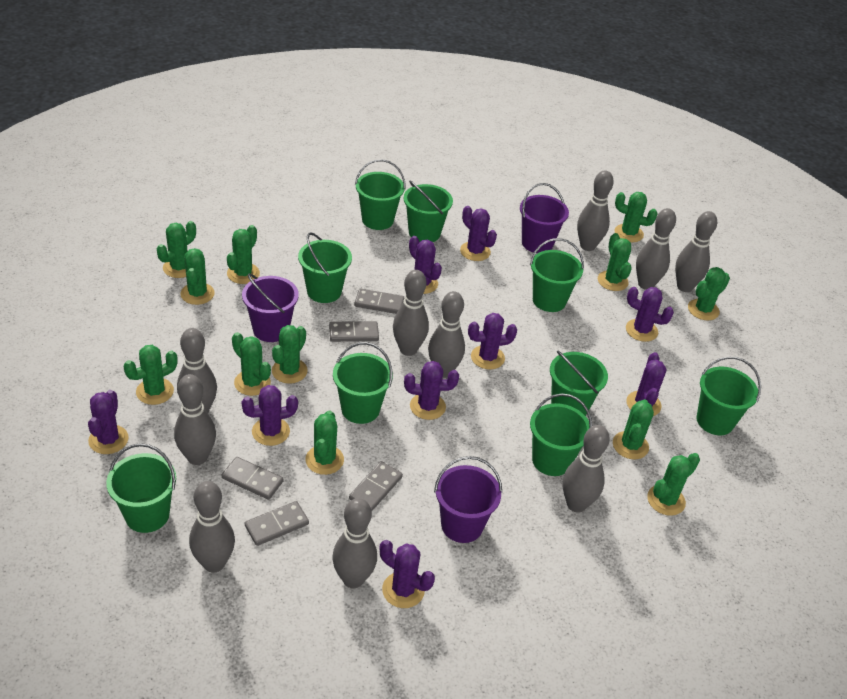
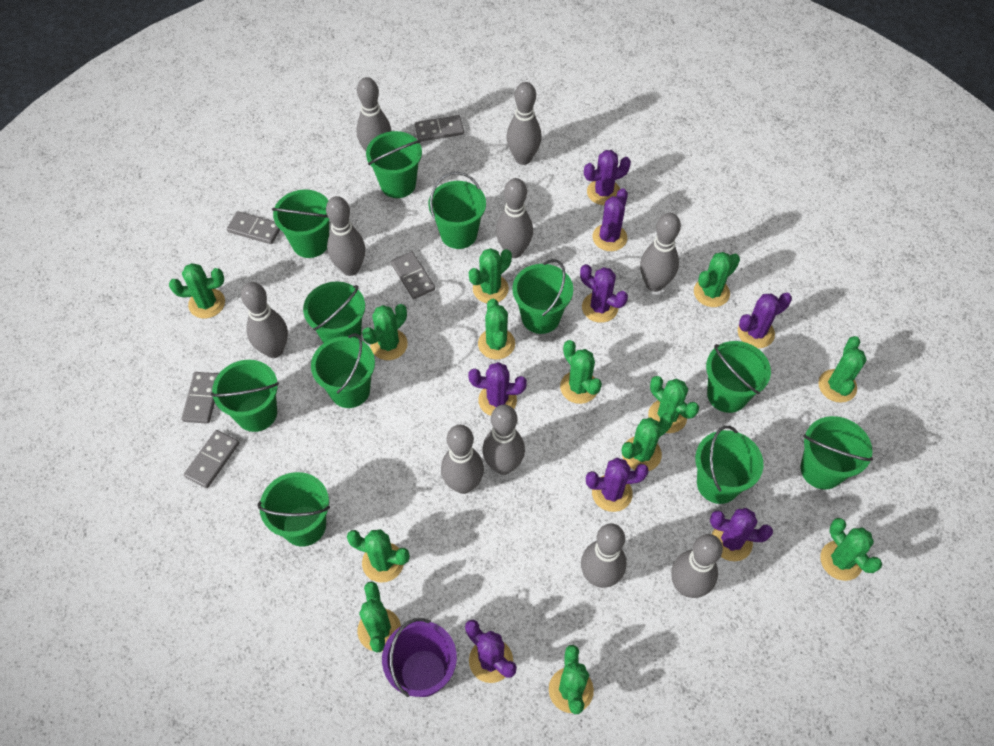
green bucket: 9 -> 11
green cactus: 12 -> 13
purple bucket: 3 -> 1
purple cactus: 9 -> 8

